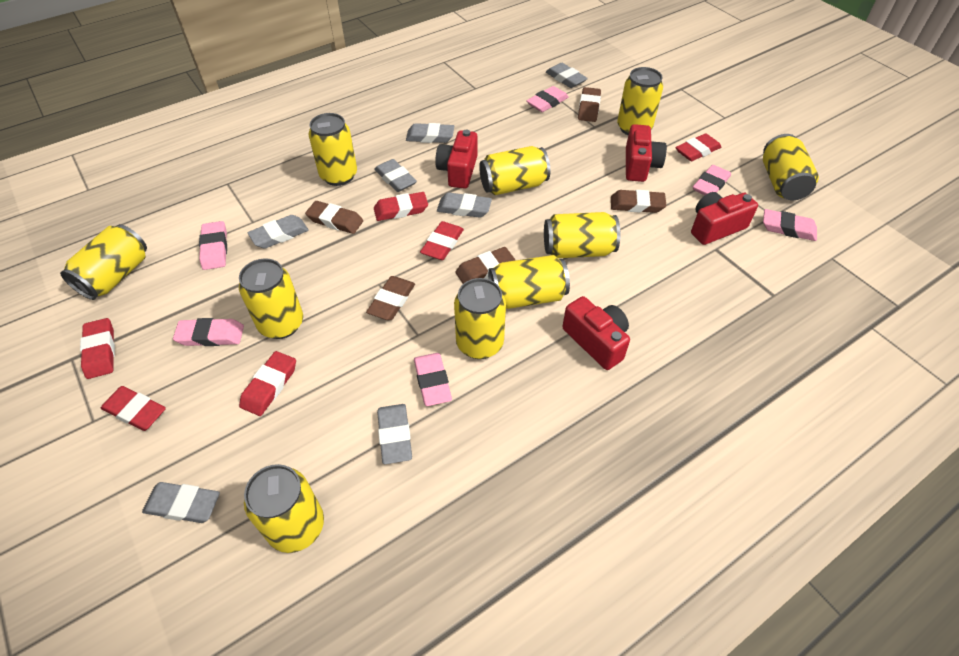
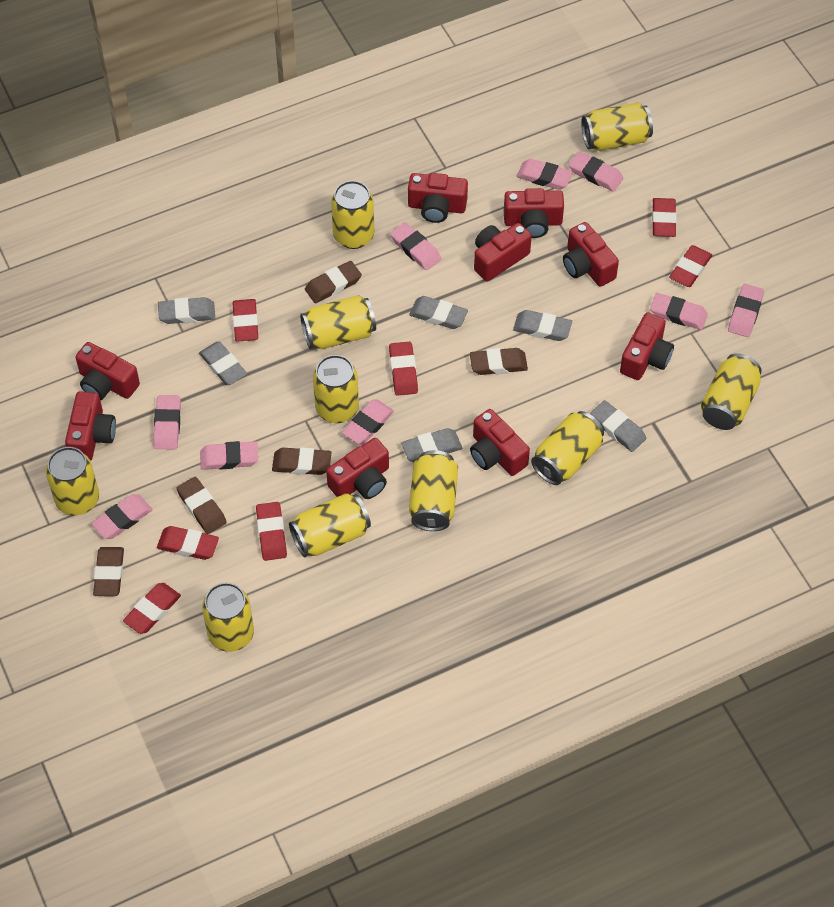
grey eraser: 7 -> 6
pink eraser: 6 -> 9
red camera: 4 -> 9
red eraser: 6 -> 7

